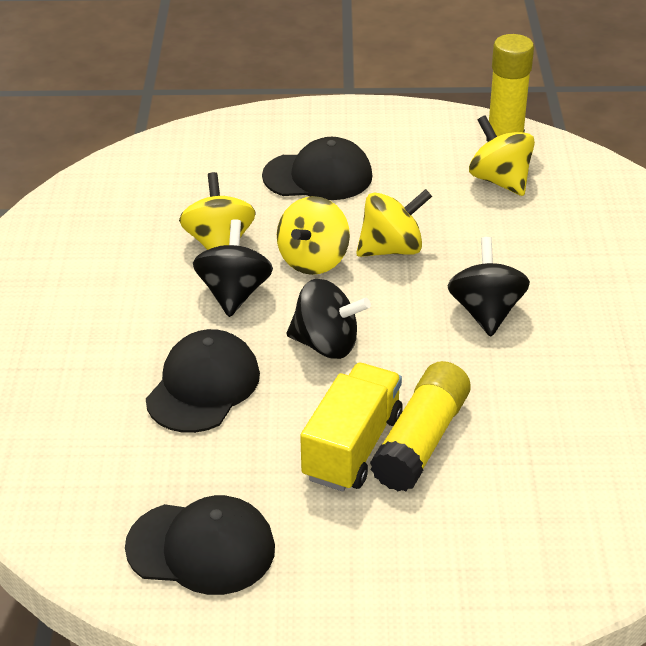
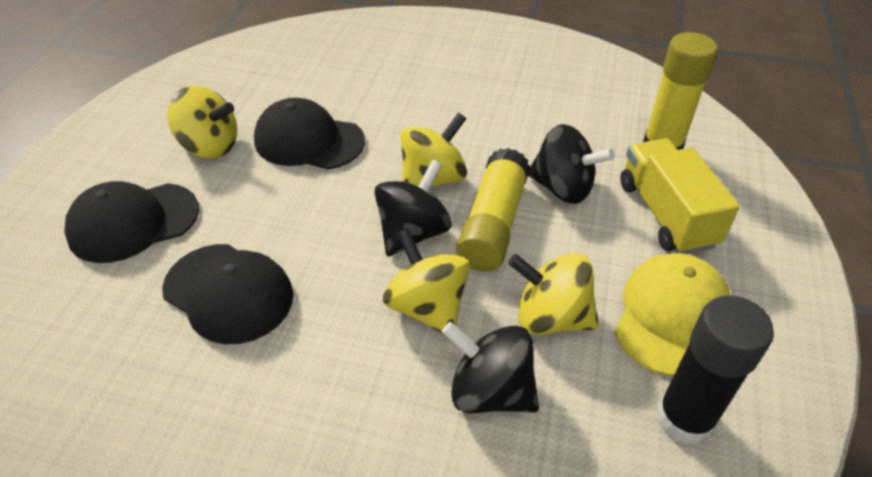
black glue stick: 0 -> 1
yellow cap: 0 -> 1

